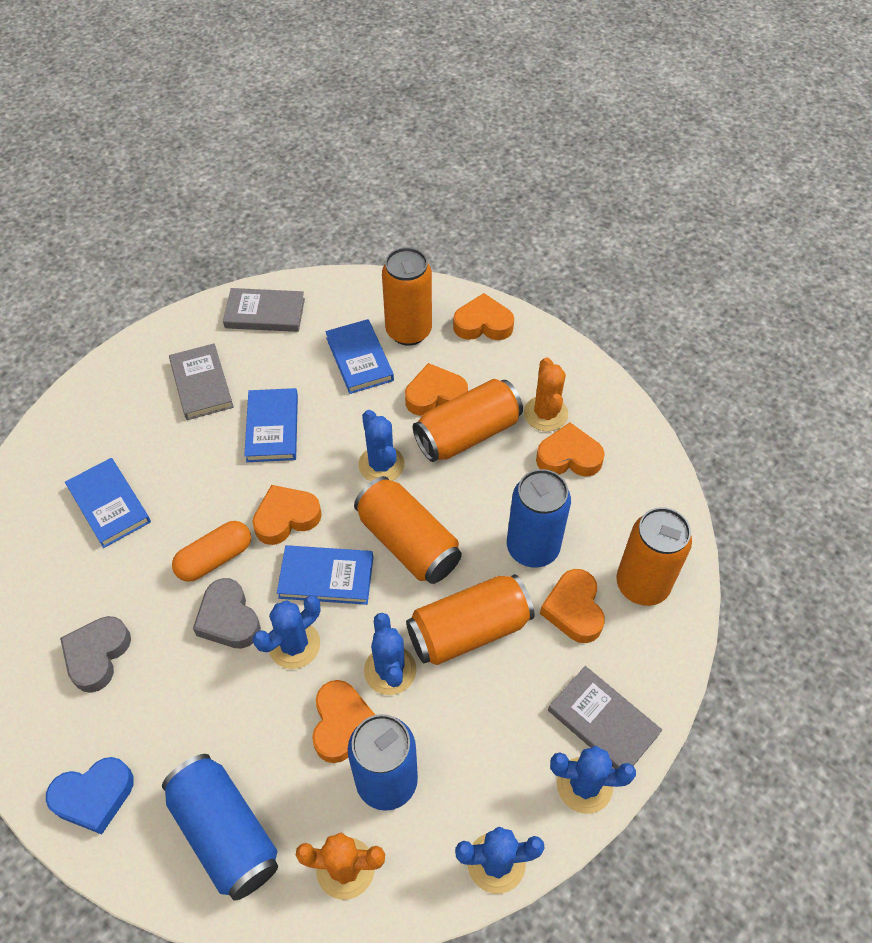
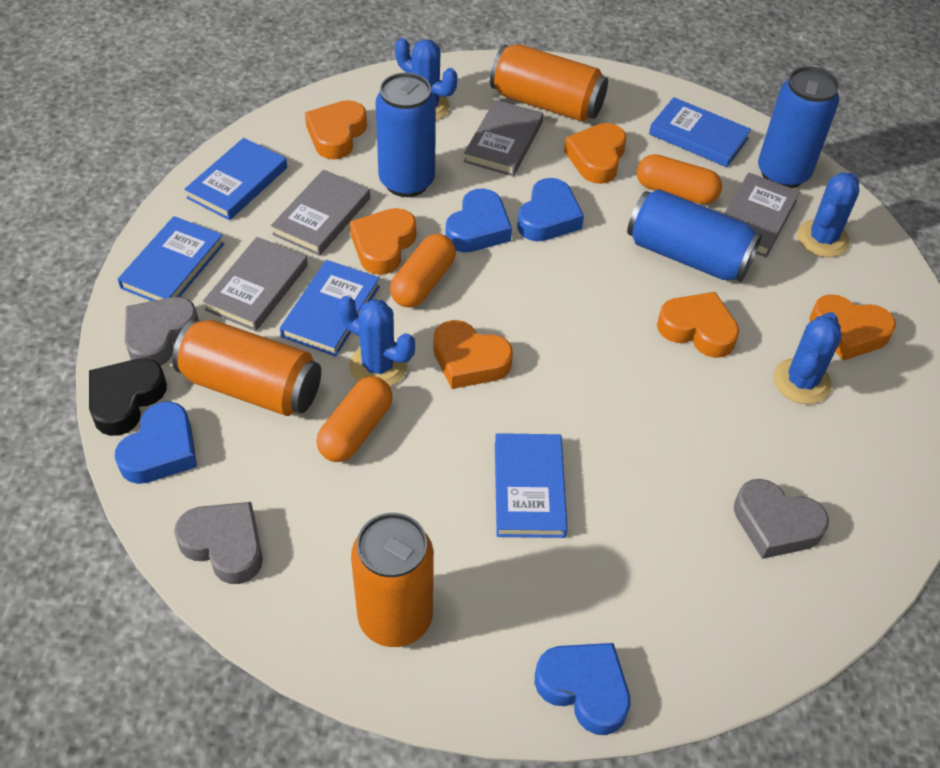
black heart: 0 -> 1
blue book: 4 -> 5
blue cactus: 5 -> 4
blue heart: 1 -> 4
grey book: 3 -> 4
grey heart: 2 -> 3
orange cactus: 2 -> 0
orange can: 5 -> 3
orange capsule: 1 -> 3

